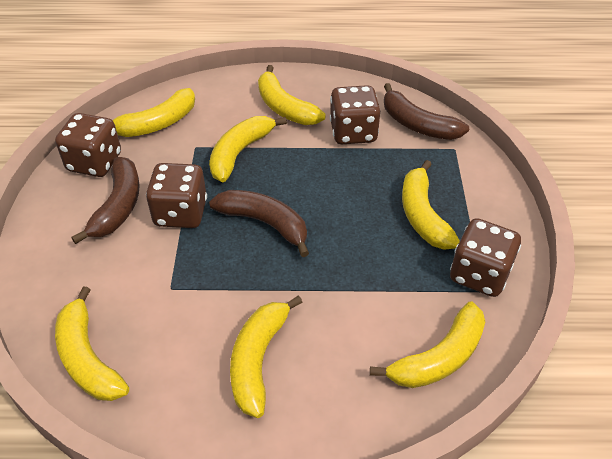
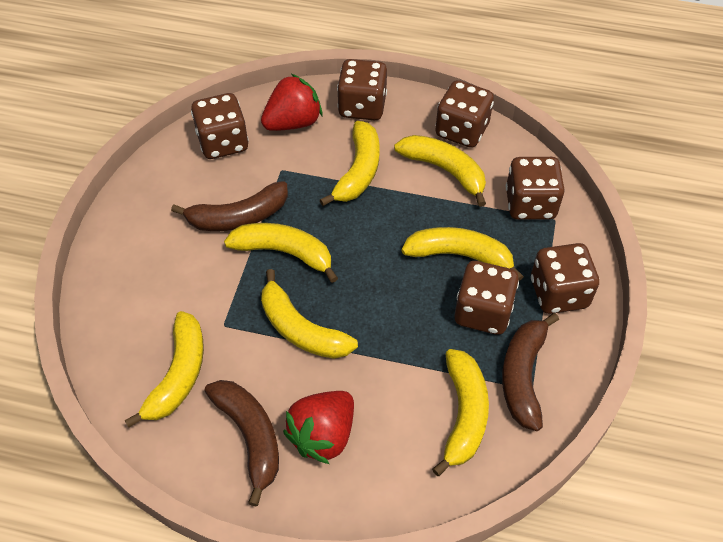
brown dice: 4 -> 6
red strawberry: 0 -> 2

